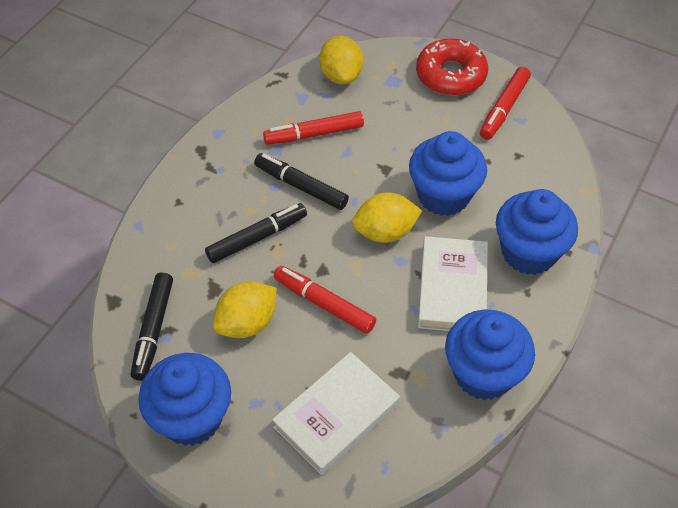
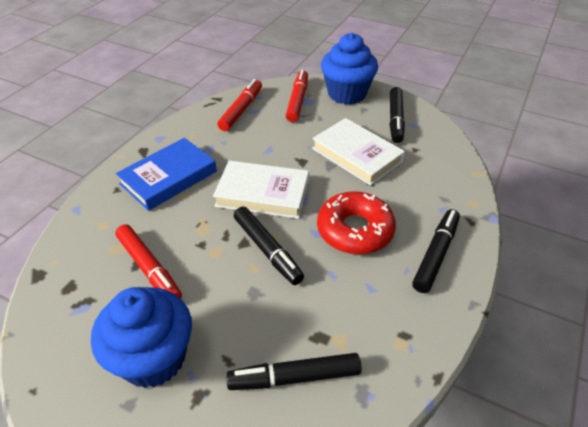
black marker: 3 -> 4
blue book: 0 -> 1
blue cupcake: 4 -> 2
yellow lemon: 3 -> 0

